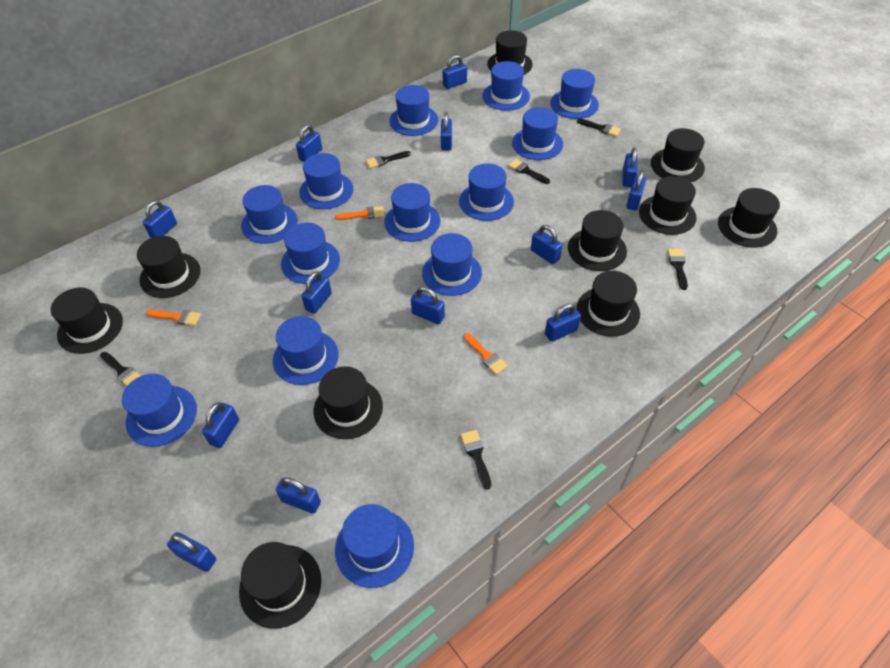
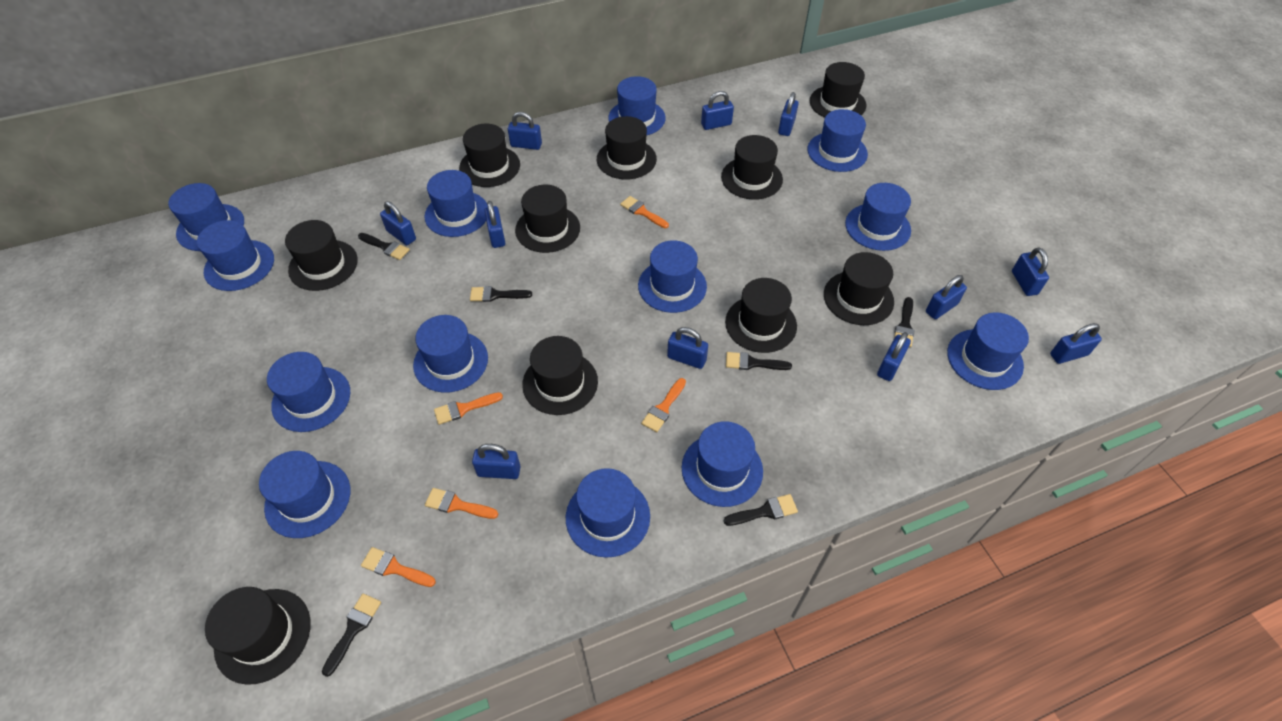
blue padlock: 13 -> 11
orange brush: 3 -> 5

